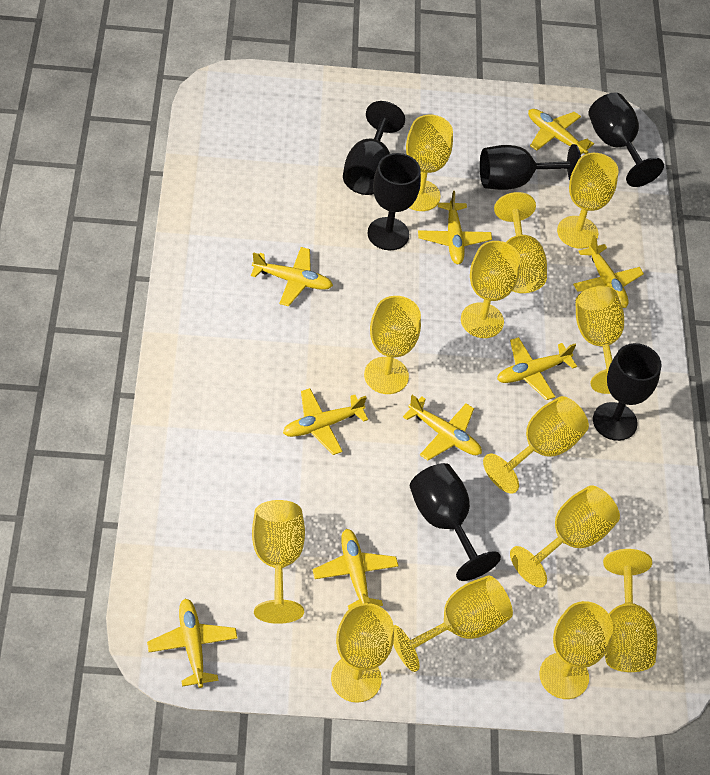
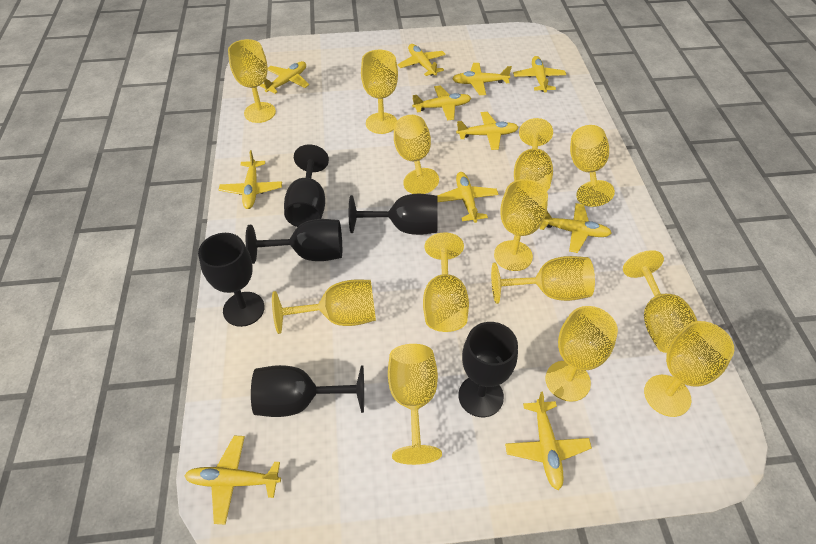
yellow plane: 9 -> 11

